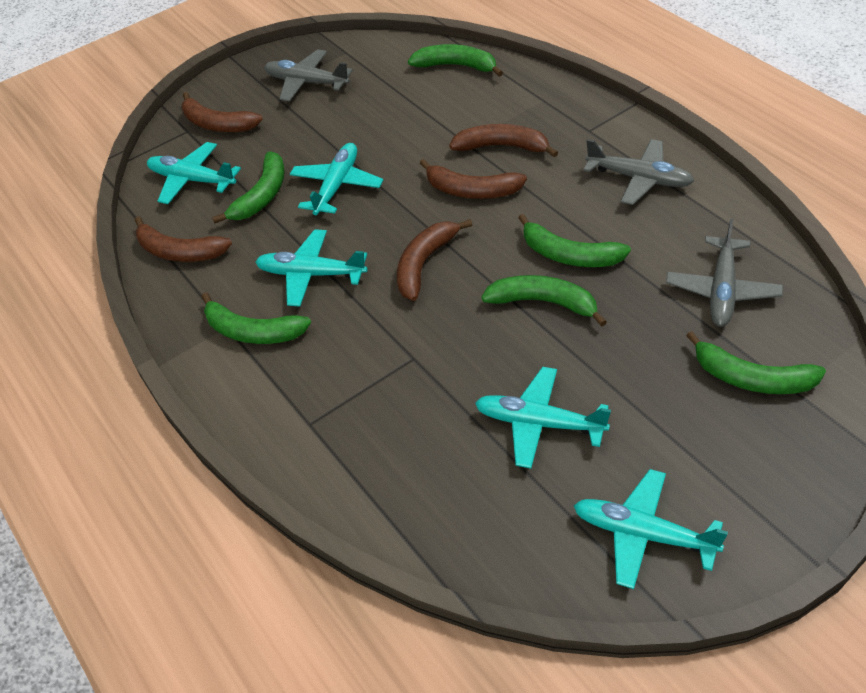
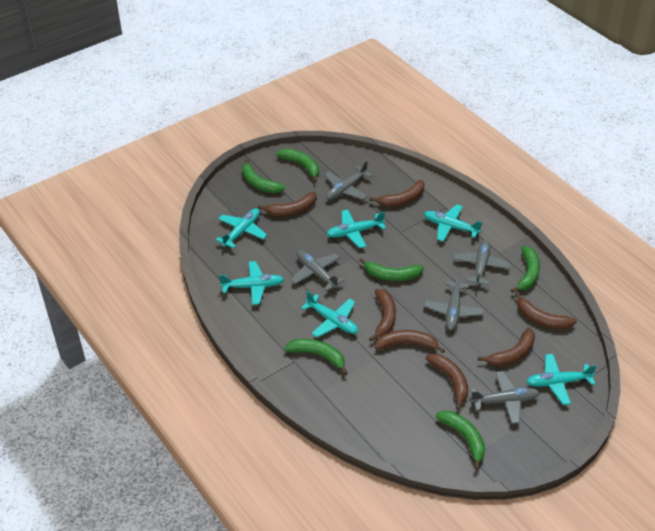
brown banana: 5 -> 7
grey plane: 3 -> 5
turquoise plane: 5 -> 6

